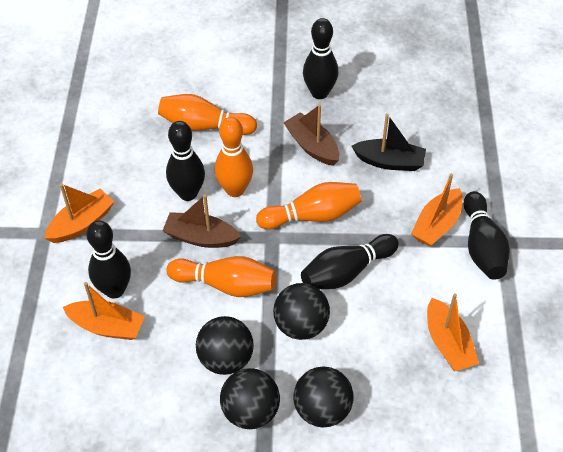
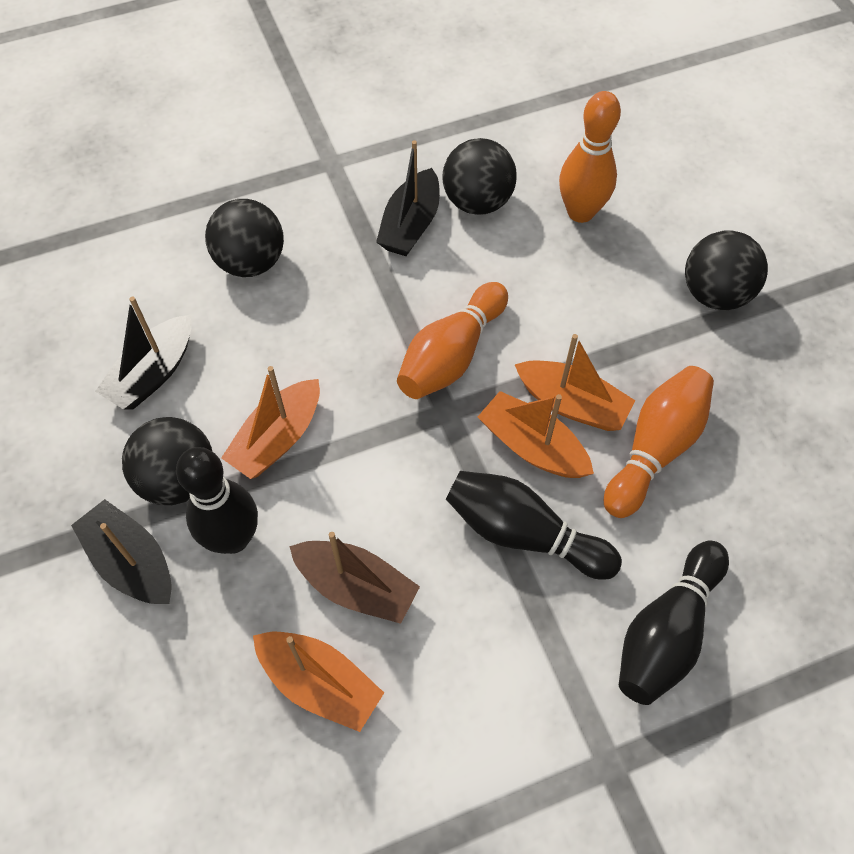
black boat: 1 -> 3
black bowling pin: 5 -> 3
brown boat: 2 -> 1
orange bowling pin: 4 -> 3

